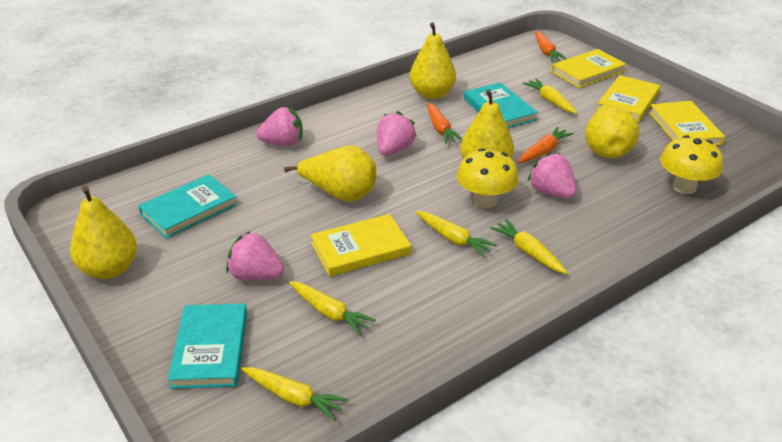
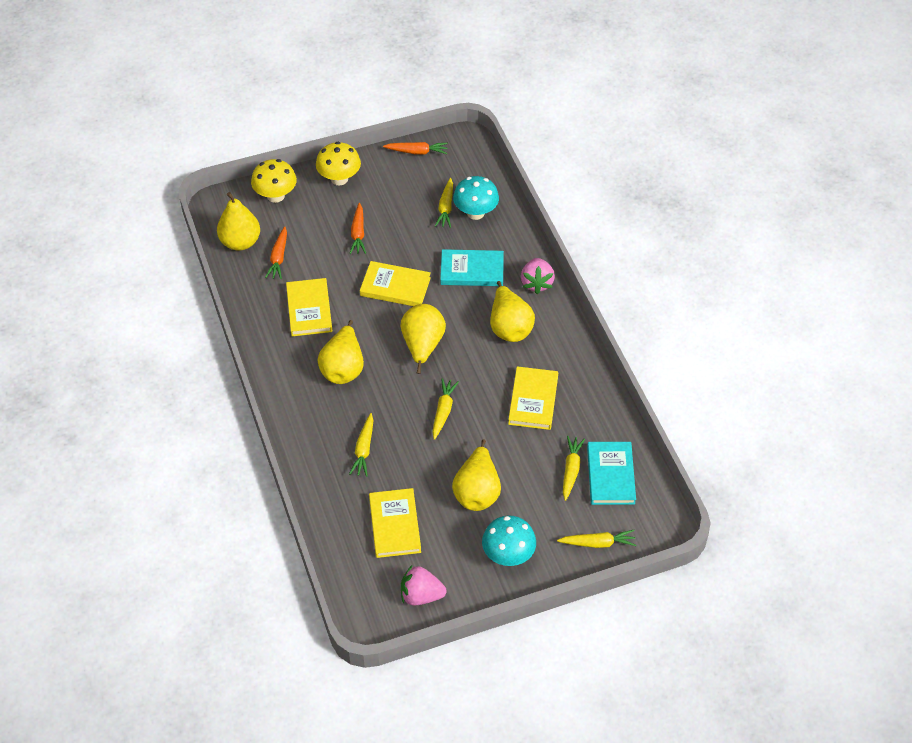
pink strawberry: 4 -> 2
turquoise book: 3 -> 2
turquoise mushroom: 0 -> 2

